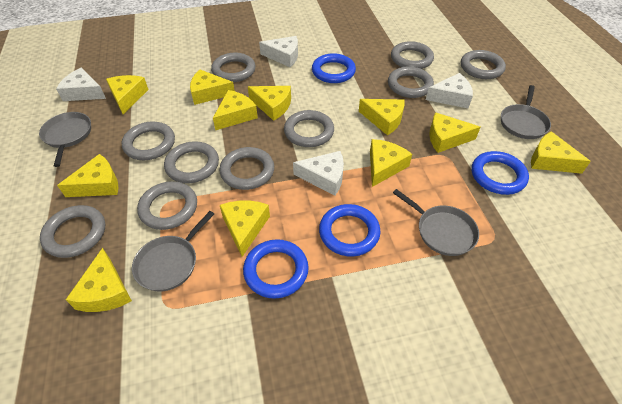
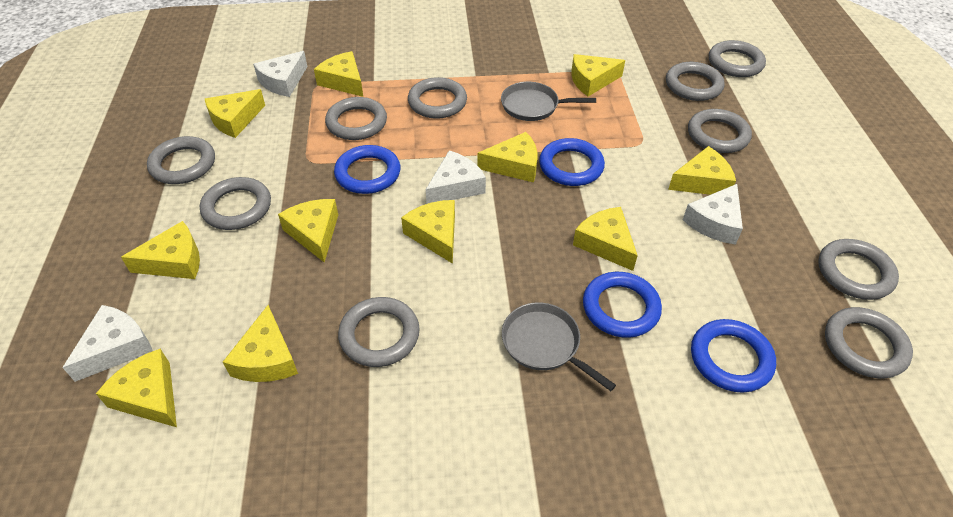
grey pan: 4 -> 2

